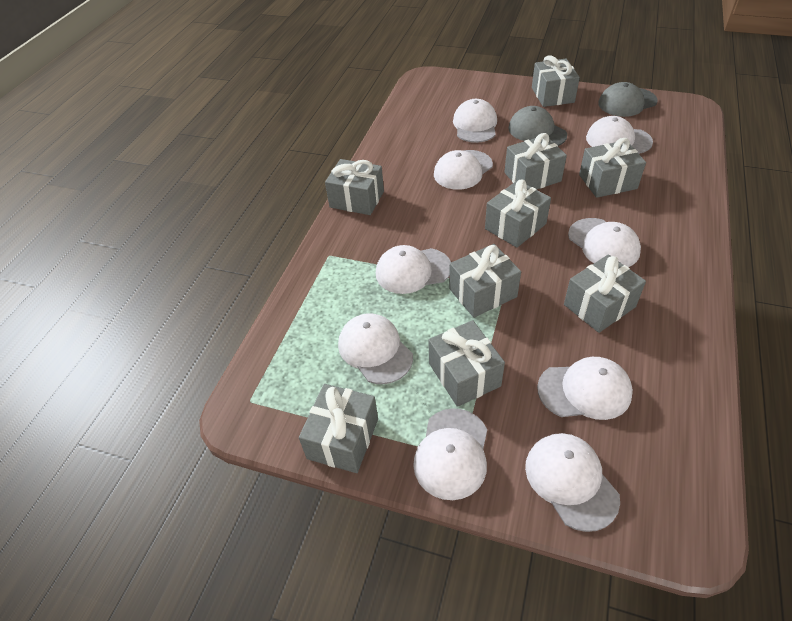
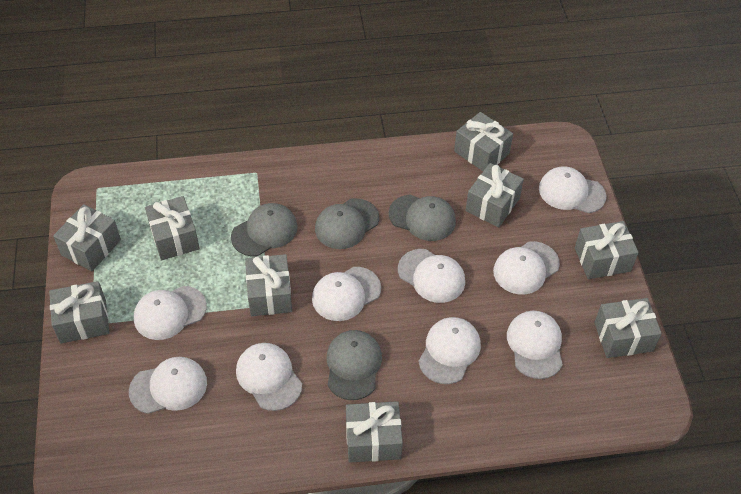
grey cap: 2 -> 4

